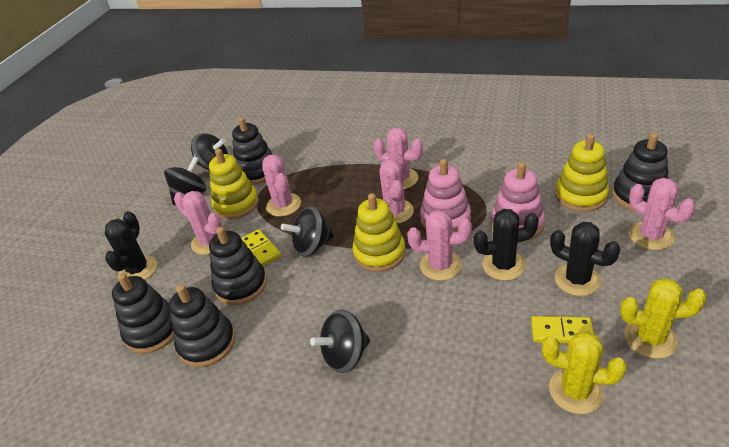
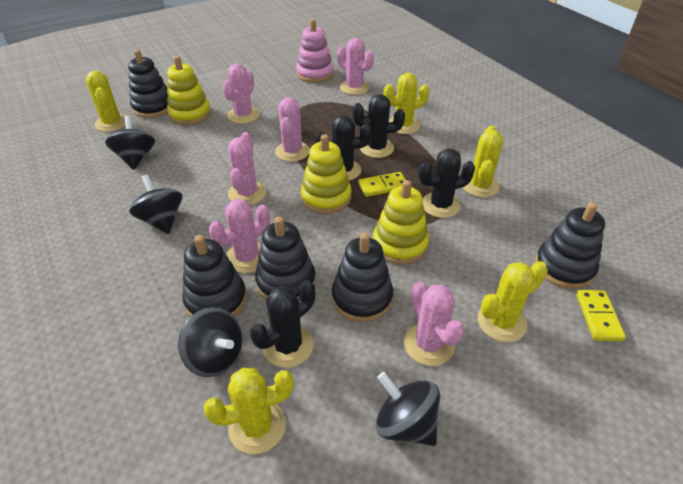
black cactus: 3 -> 4
pink stacking toy: 2 -> 1
yellow cactus: 2 -> 5

